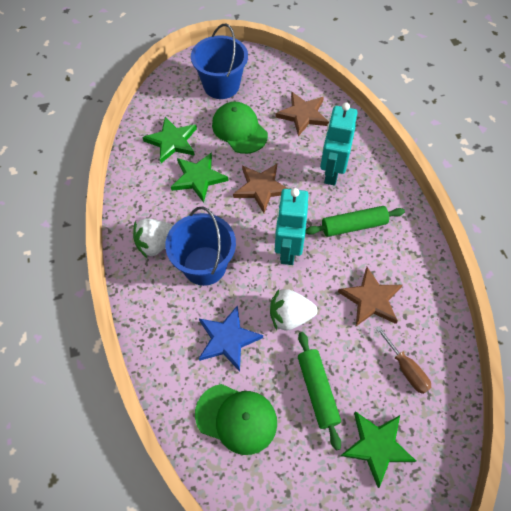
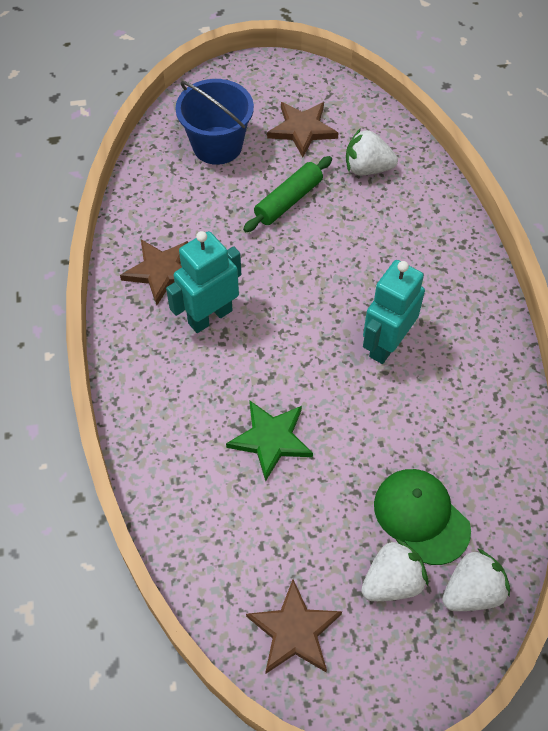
blue bucket: 2 -> 1
blue star: 1 -> 0
brown screwdriver: 1 -> 0
green cap: 2 -> 1
green rolling pin: 2 -> 1
green star: 3 -> 1
white strawberry: 2 -> 3

